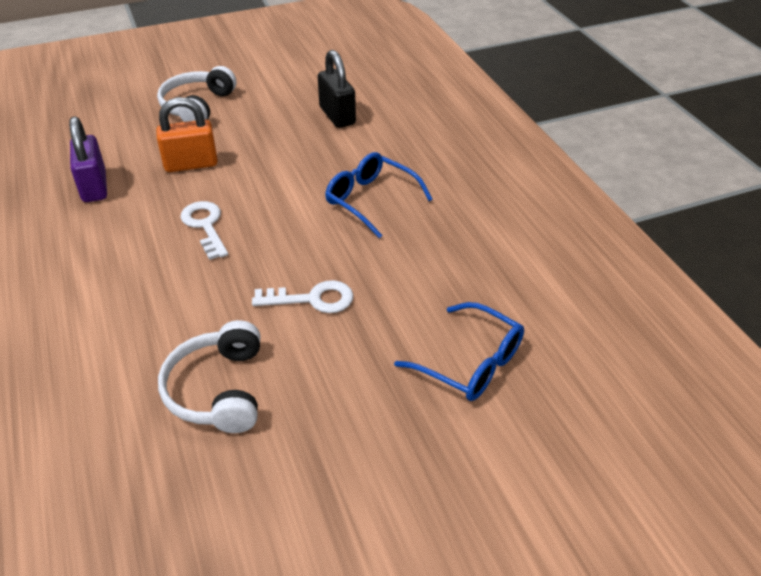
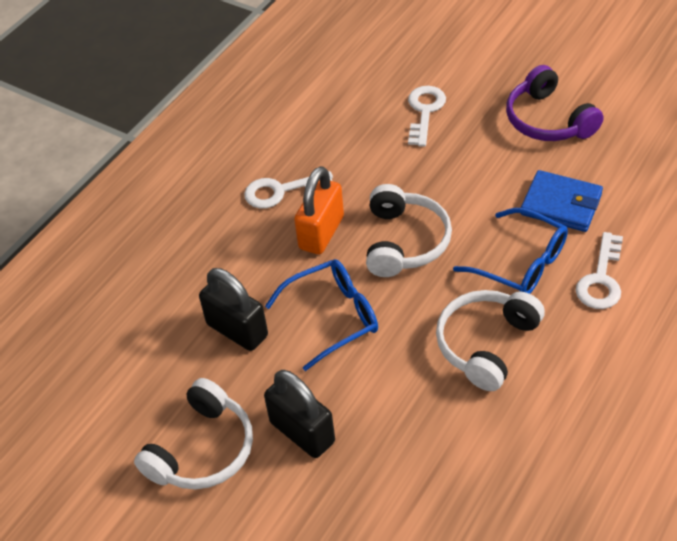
black padlock: 1 -> 2
blue wallet: 0 -> 1
purple headphones: 0 -> 1
purple padlock: 1 -> 0
white headphones: 2 -> 3
white key: 2 -> 3

